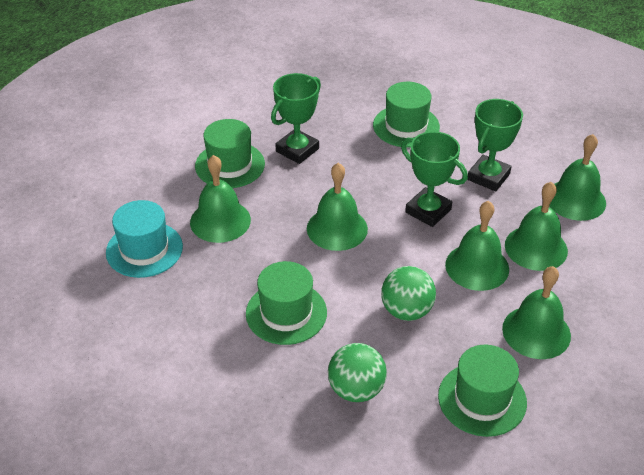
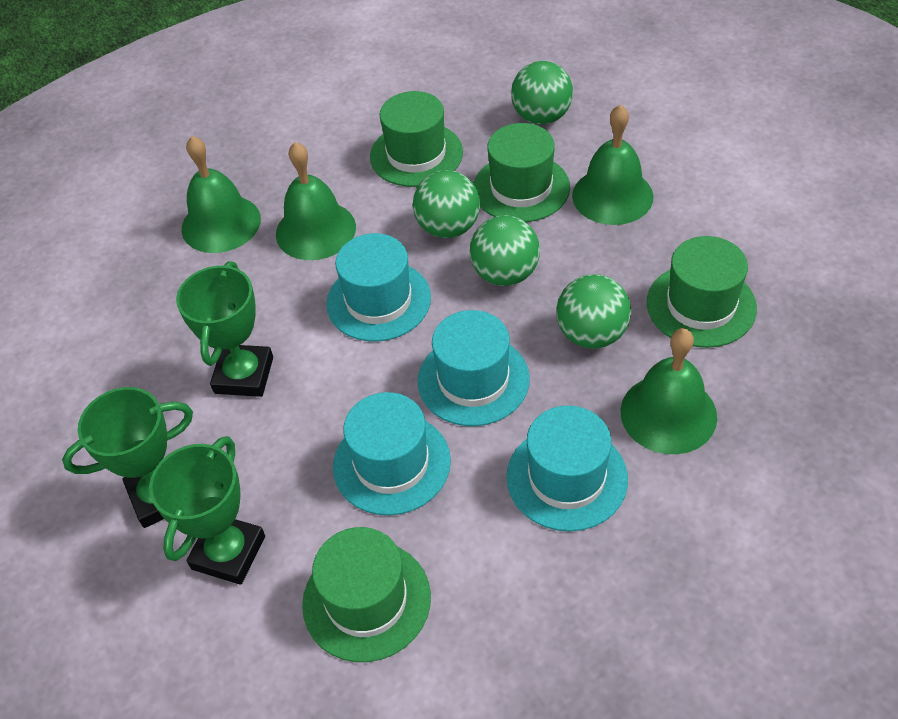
green ball: 2 -> 4
green bell: 6 -> 4
turquoise hat: 1 -> 4

